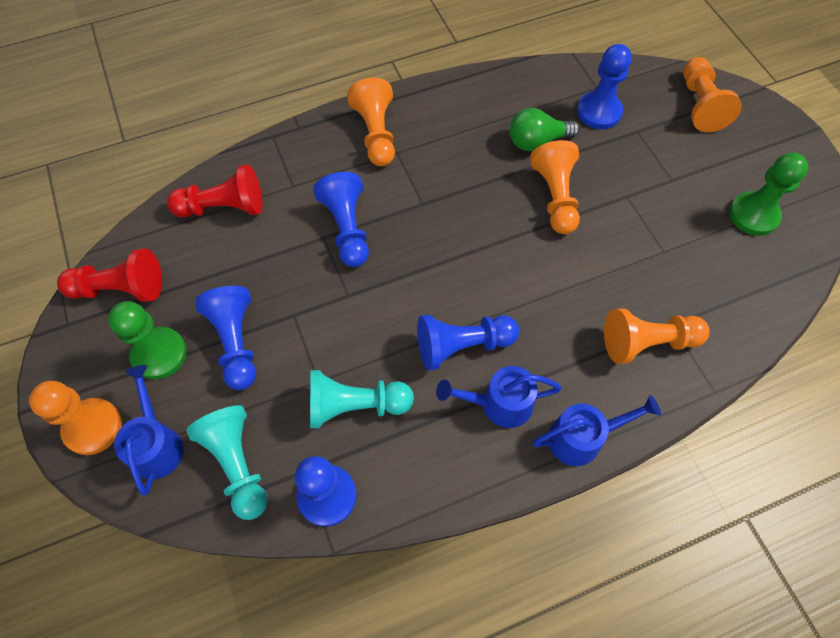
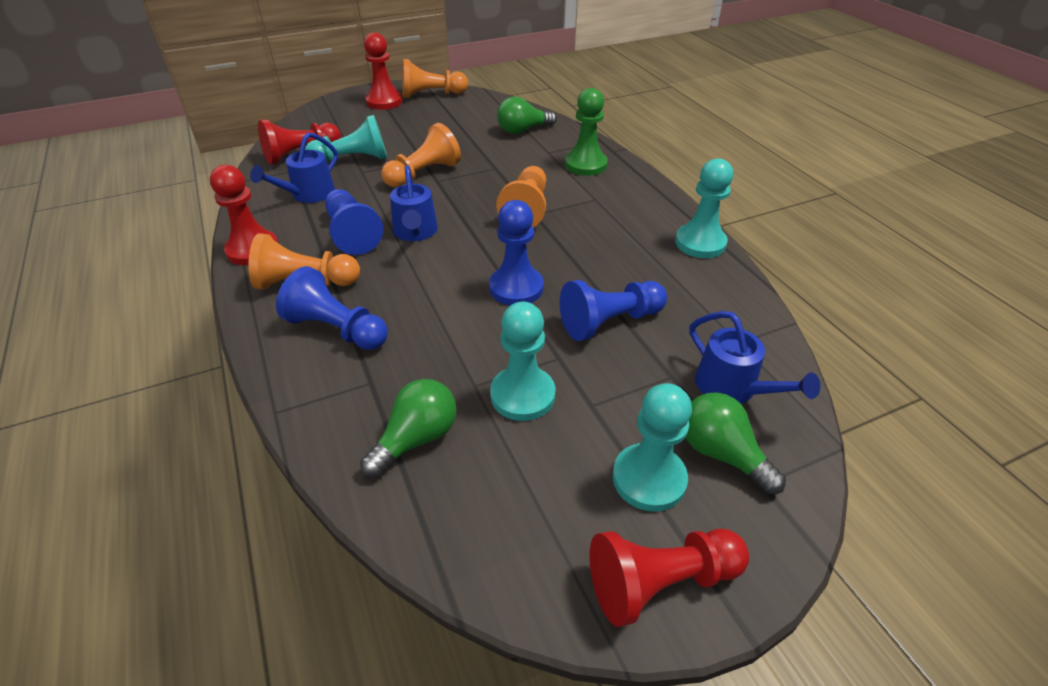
blue pawn: 5 -> 4
green light bulb: 1 -> 3
green pawn: 2 -> 1
orange pawn: 5 -> 4
red pawn: 2 -> 4
turquoise pawn: 2 -> 4

